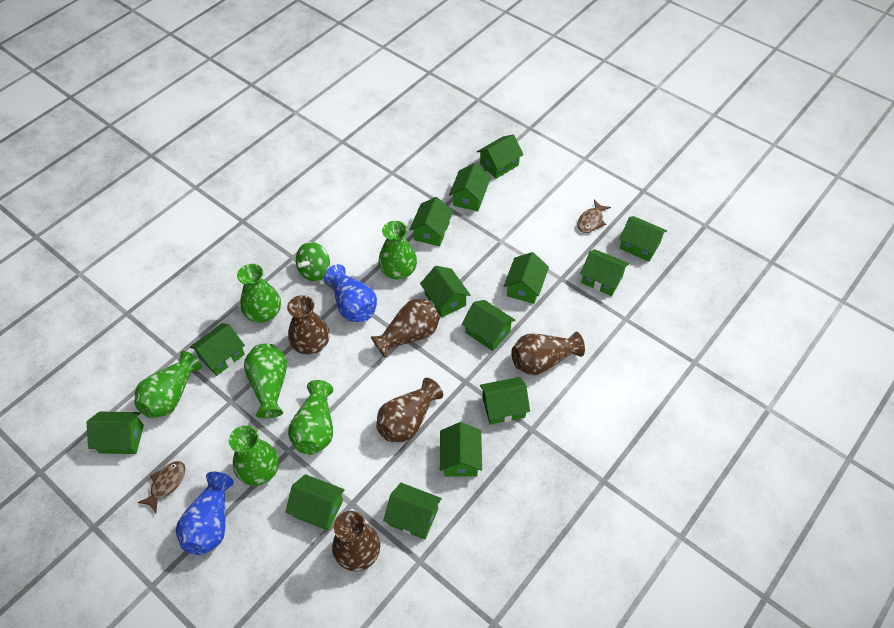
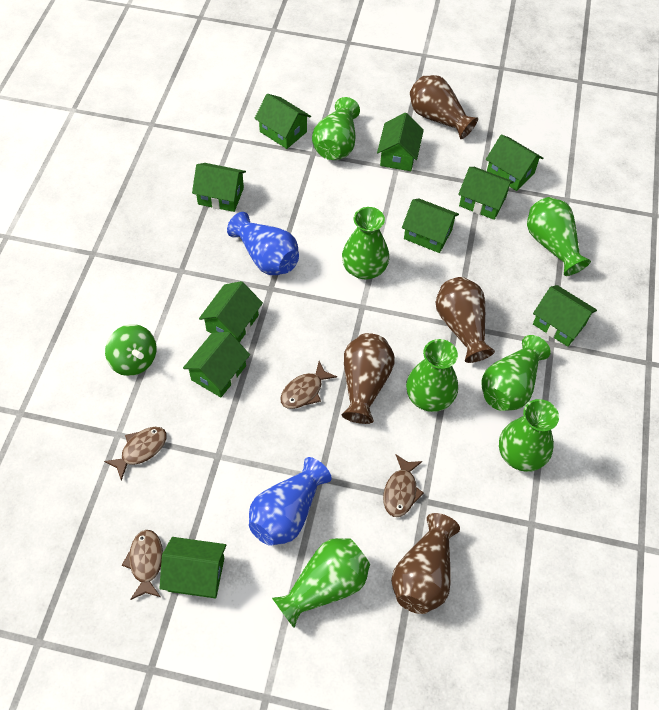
brown fish: 2 -> 4
brown vase: 5 -> 4
green house: 14 -> 10
green vase: 6 -> 7

